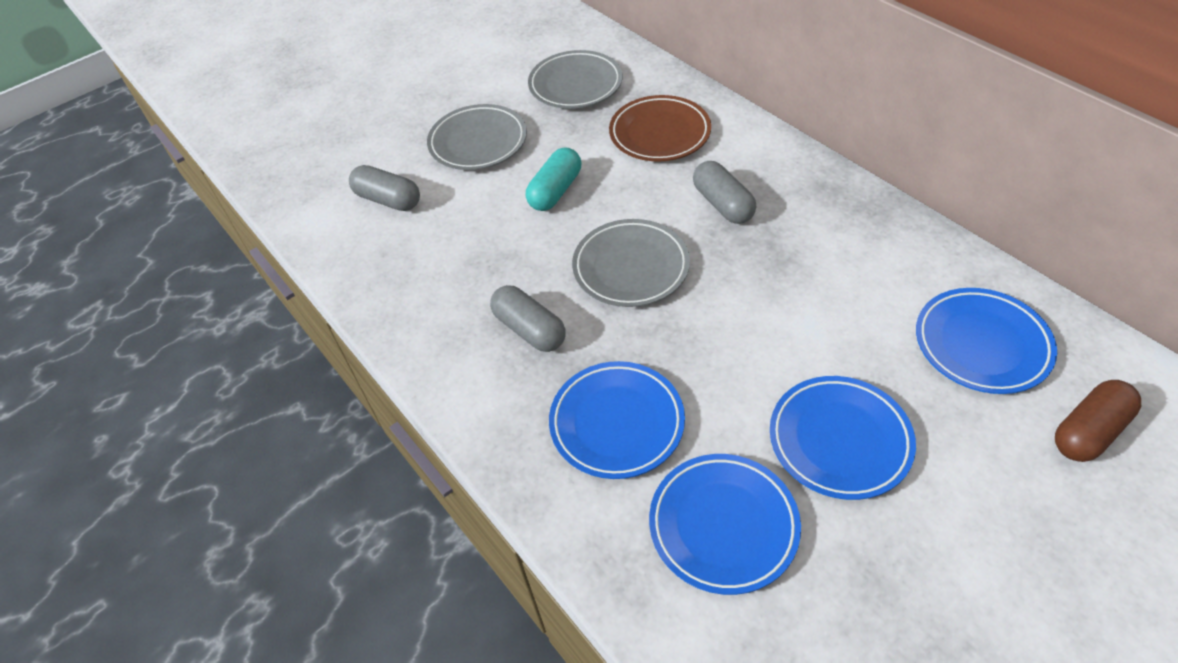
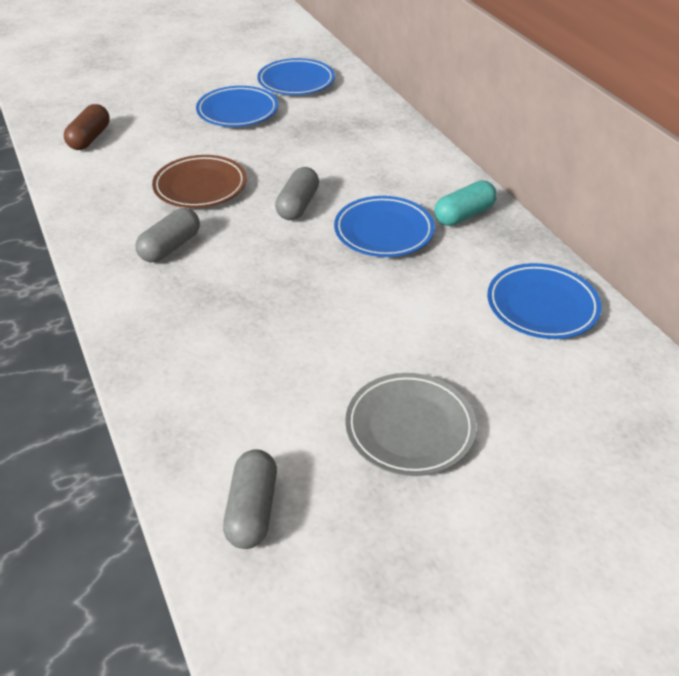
grey plate: 3 -> 1

